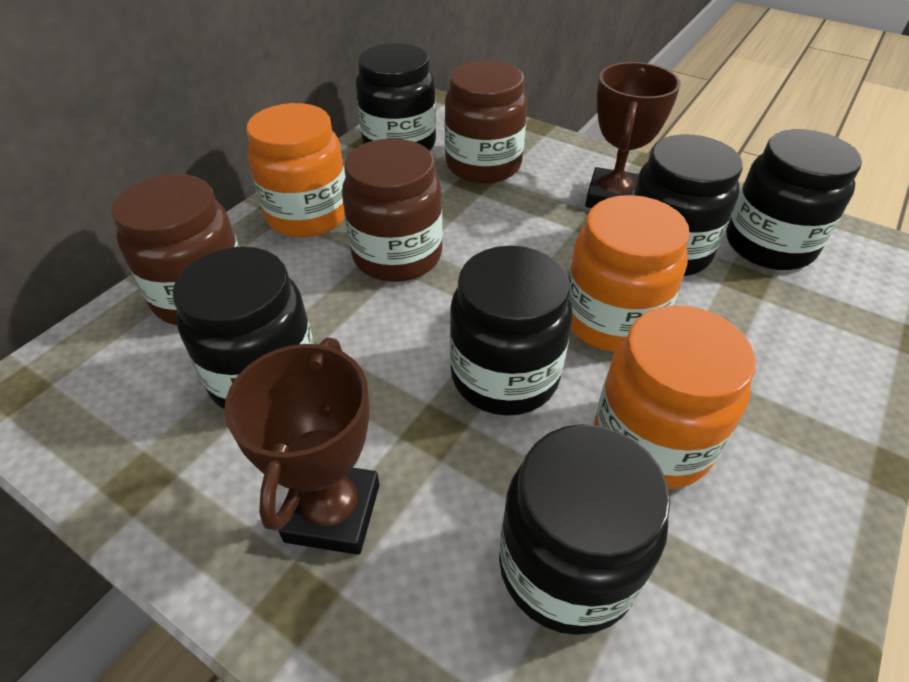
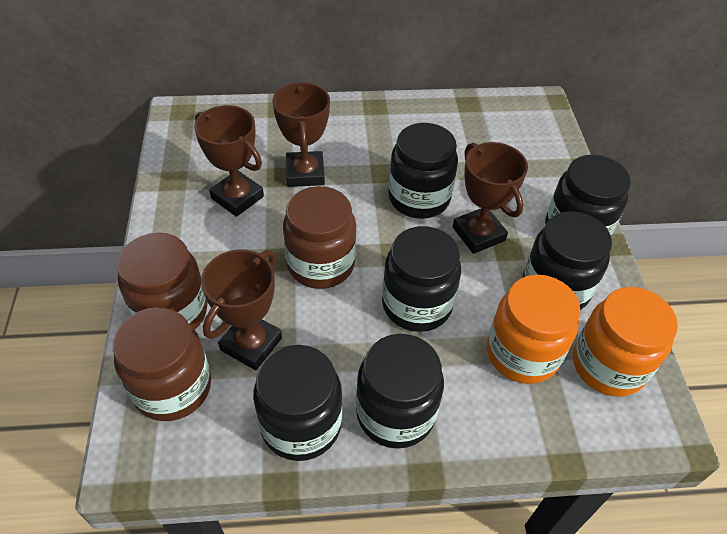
brown trophy: 2 -> 4
orange jar: 3 -> 2

